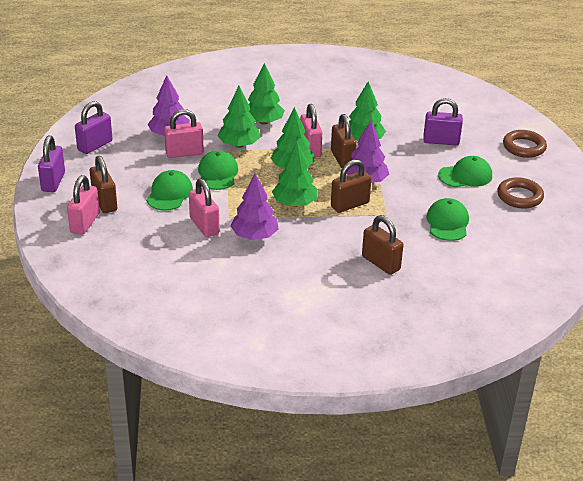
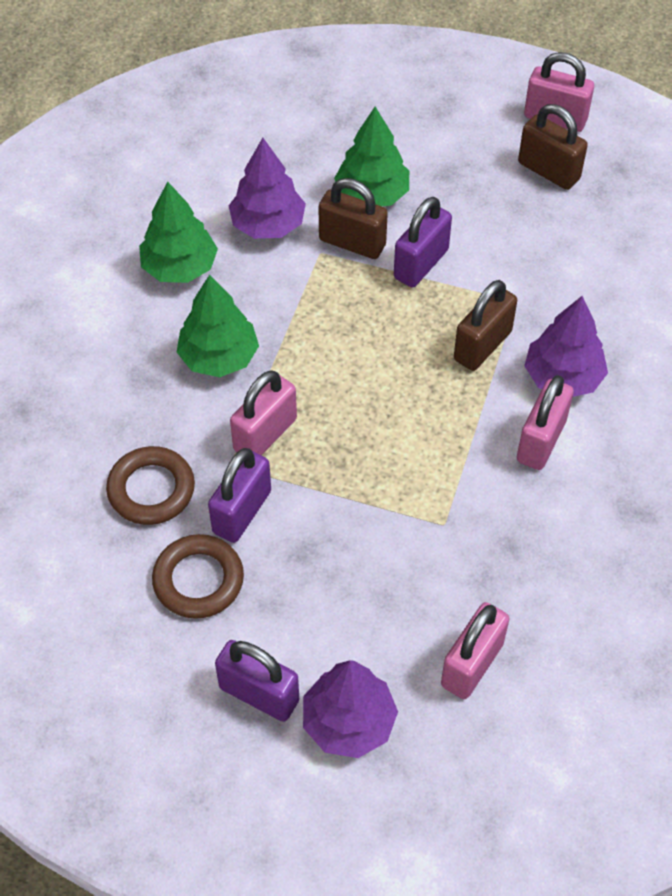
brown padlock: 4 -> 3
green cap: 4 -> 0
green tree: 5 -> 3

